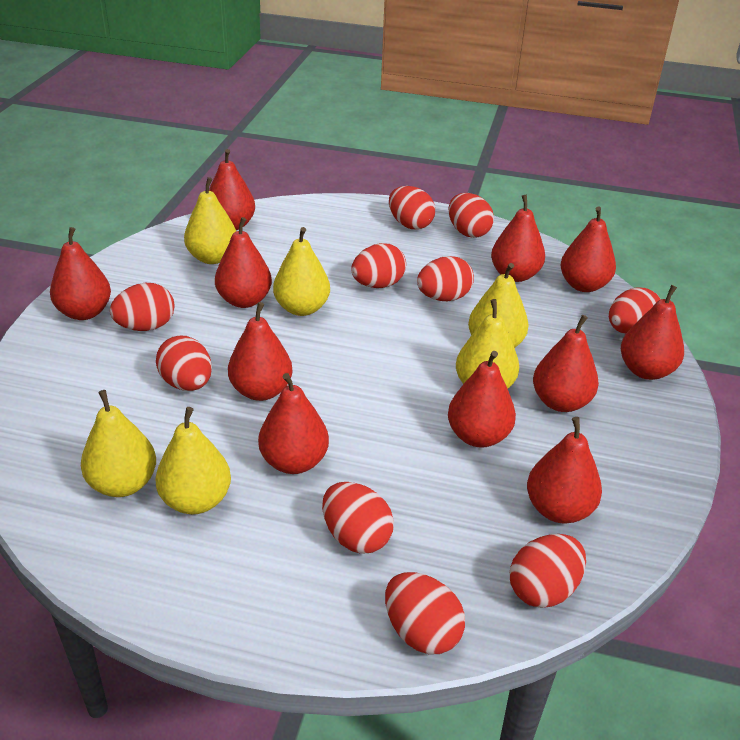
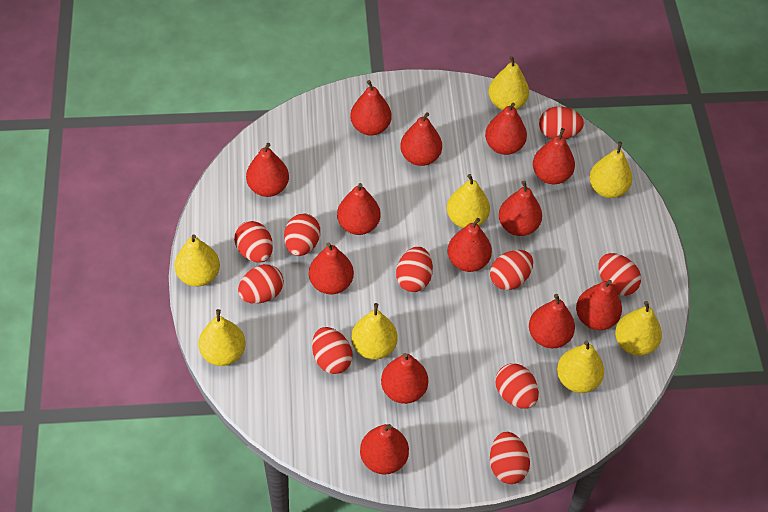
red pear: 11 -> 13
yellow pear: 6 -> 8

